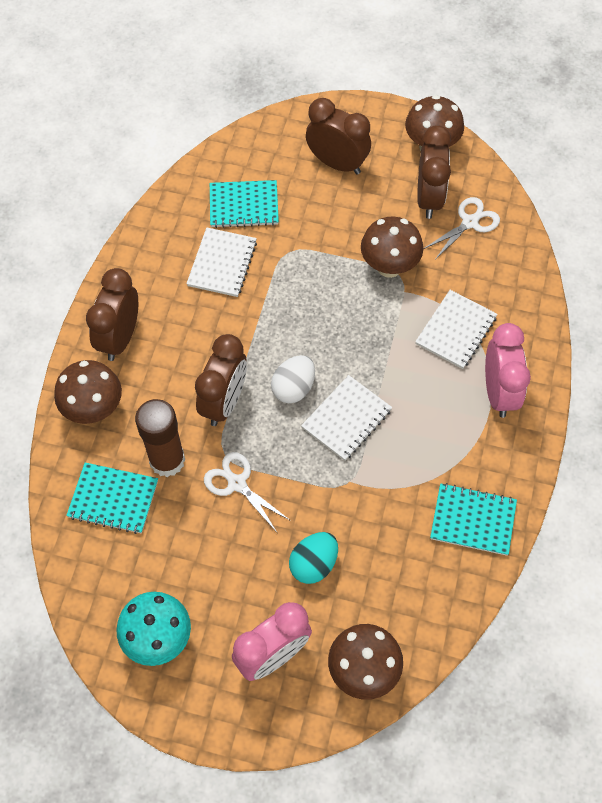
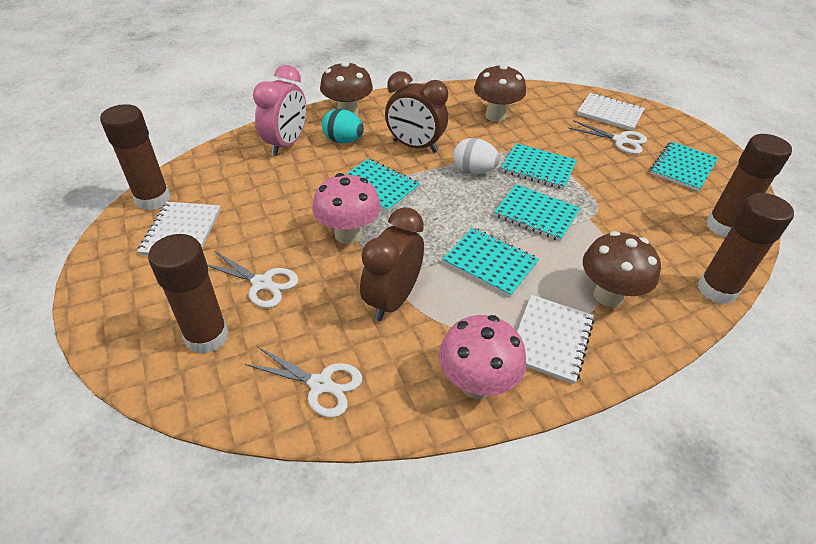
brown clock: 4 -> 2
brown glue stick: 1 -> 4
brown mushroom: 4 -> 3
pink clock: 2 -> 1
pink mushroom: 0 -> 2
turquoise mushroom: 1 -> 0
turquoise notebook: 3 -> 5
white scissors: 2 -> 3

